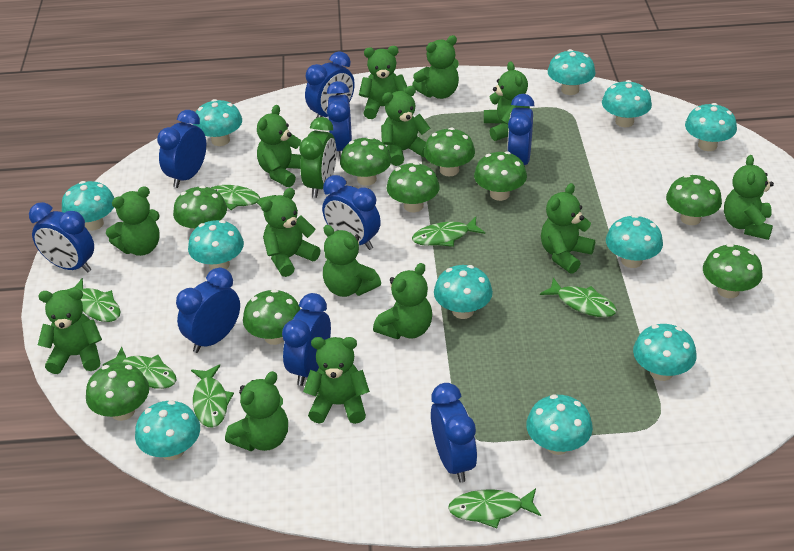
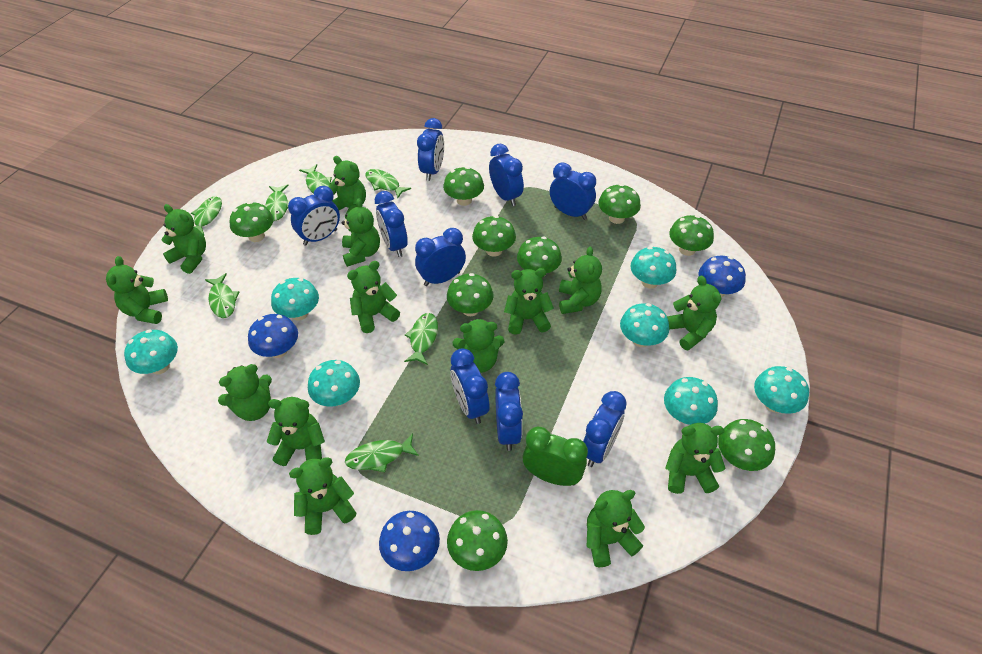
blue mushroom: 0 -> 3
turquoise mushroom: 11 -> 7

